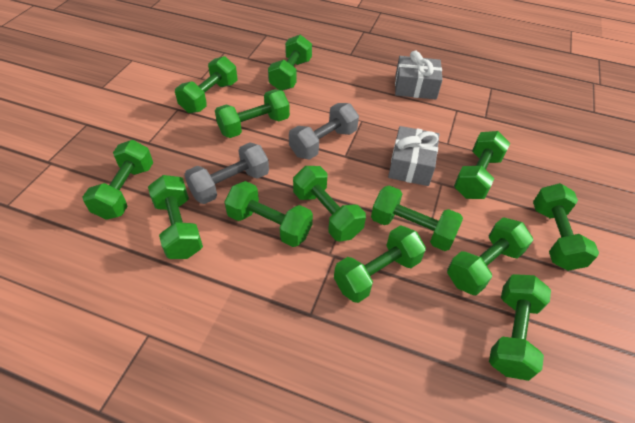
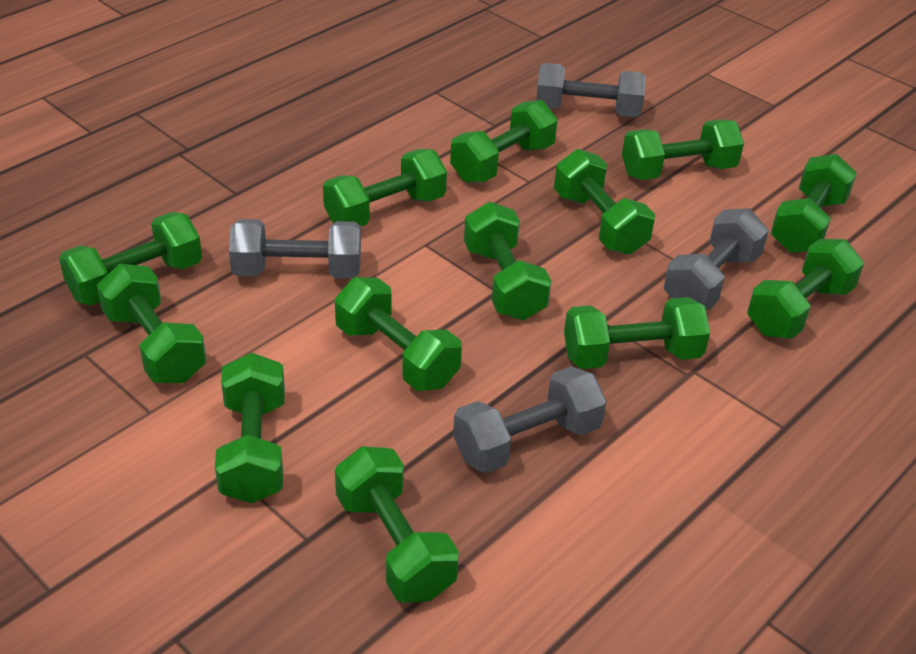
grey dumbbell: 2 -> 4
grey gift: 2 -> 0

